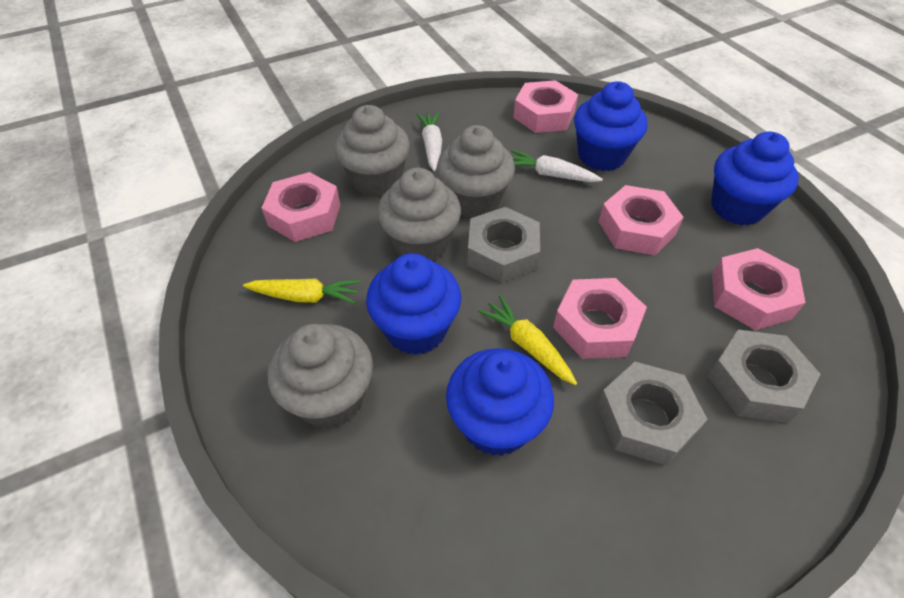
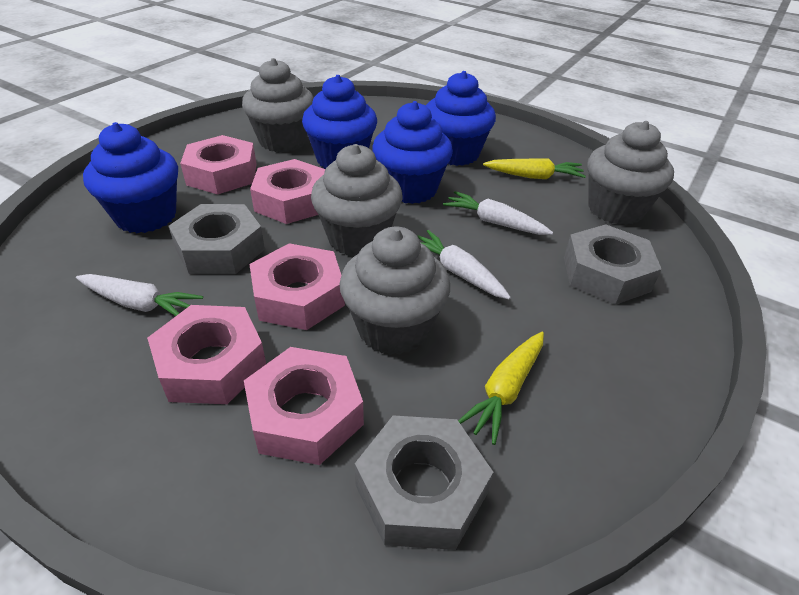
white carrot: 2 -> 3

